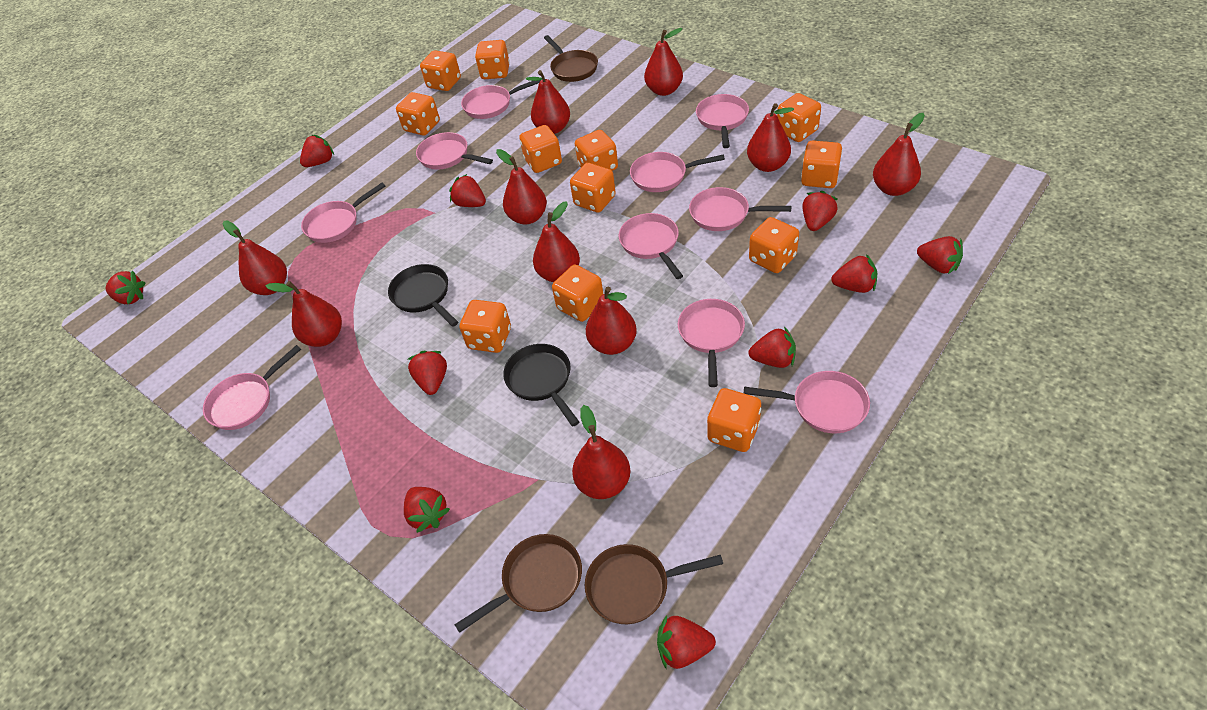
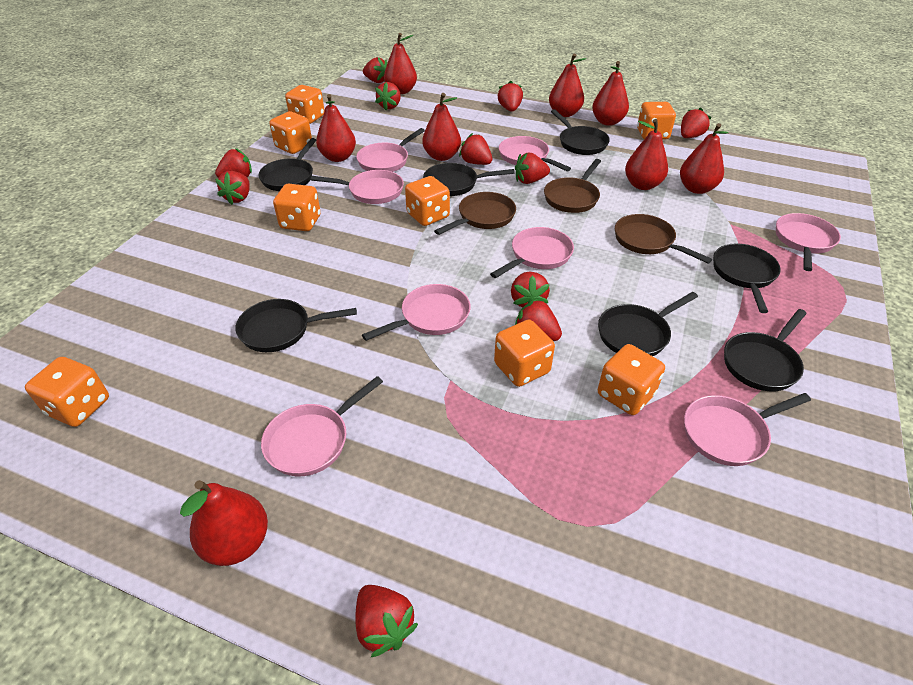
black pan: 2 -> 7
orange dice: 12 -> 8
pink pan: 10 -> 8
red pear: 10 -> 8
red strawberry: 10 -> 11

